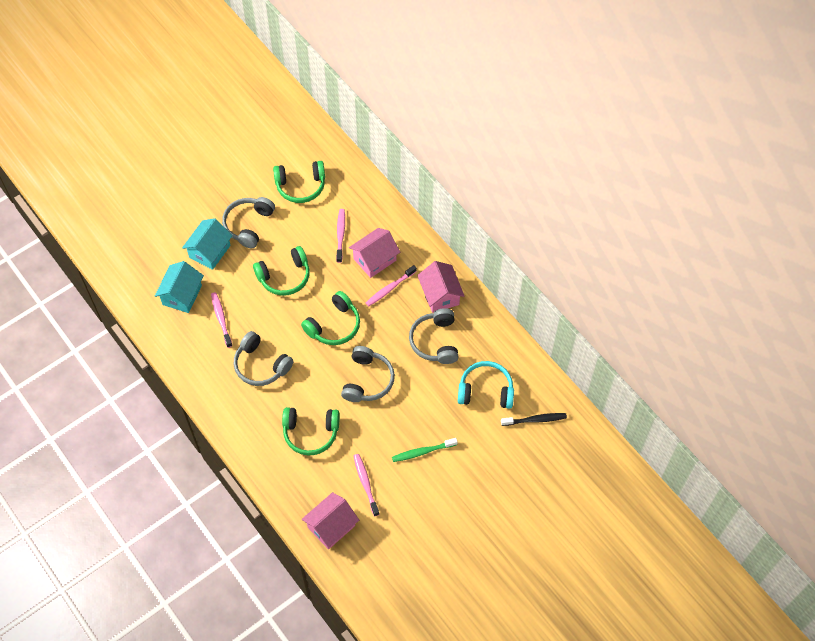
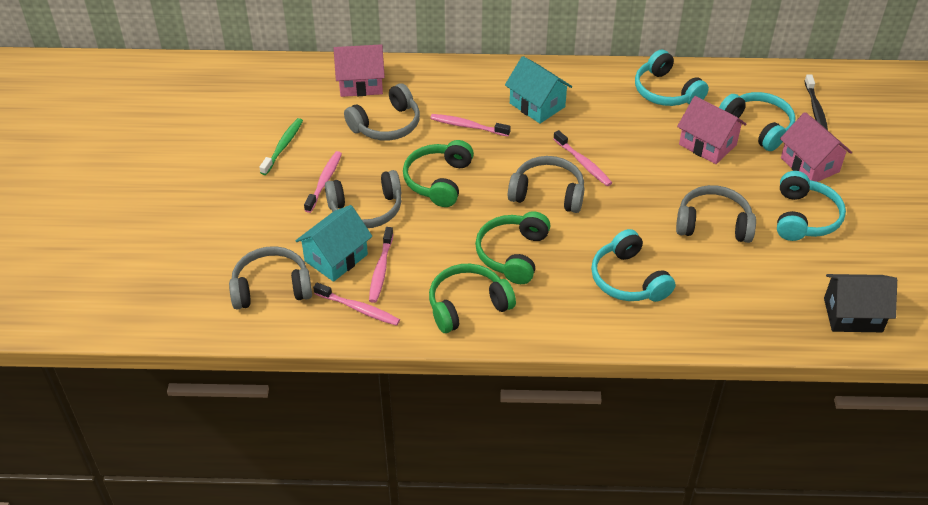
black house: 0 -> 1
green headphones: 4 -> 3
grey headphones: 4 -> 5
pink toothbrush: 4 -> 5
turquoise headphones: 1 -> 4

